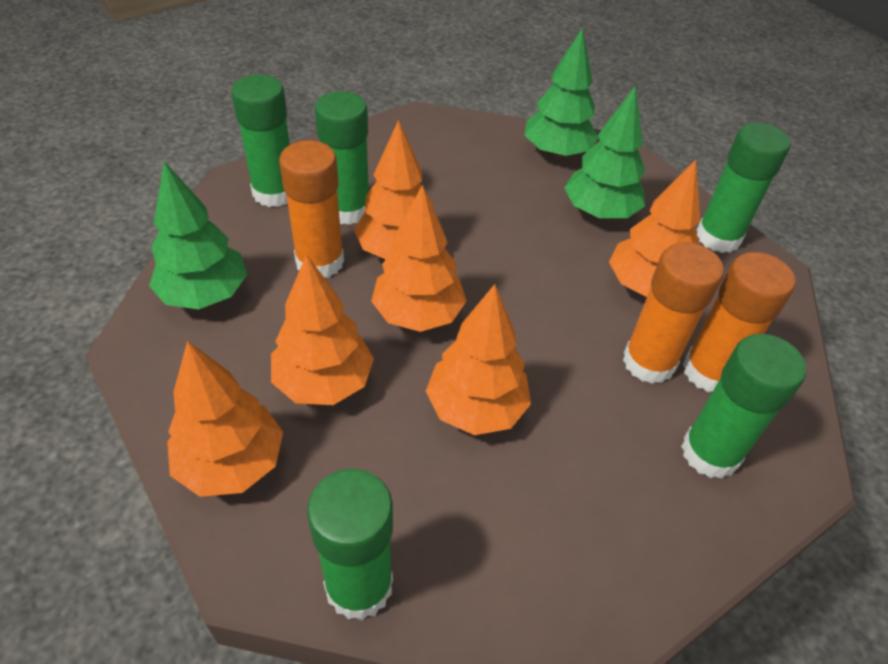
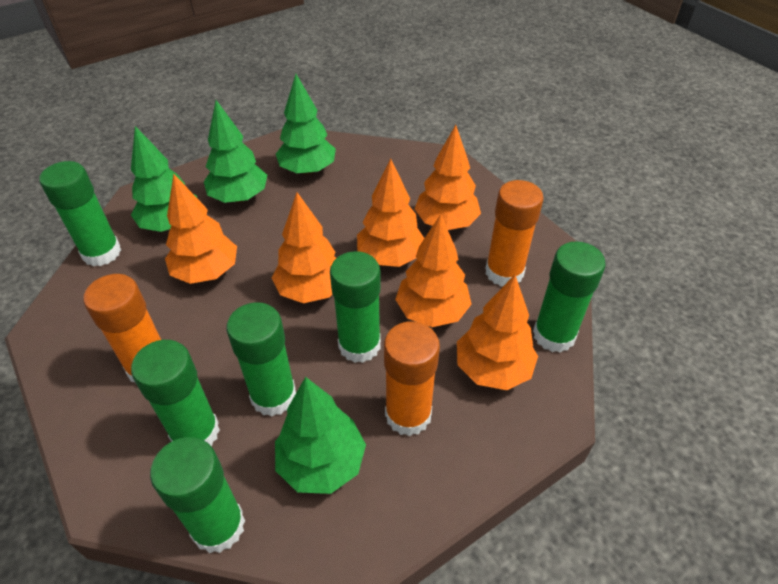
green glue stick: 5 -> 6
green tree: 3 -> 4

